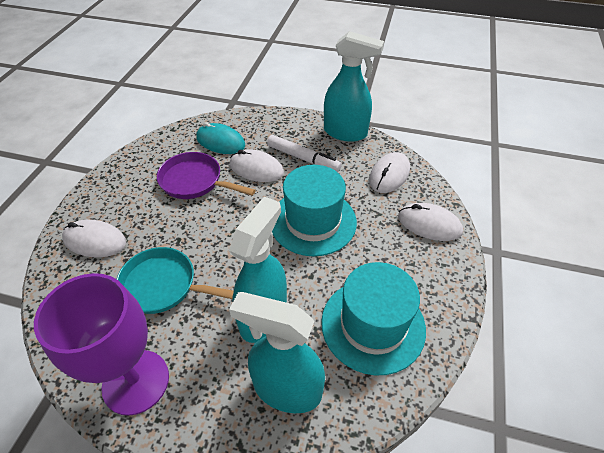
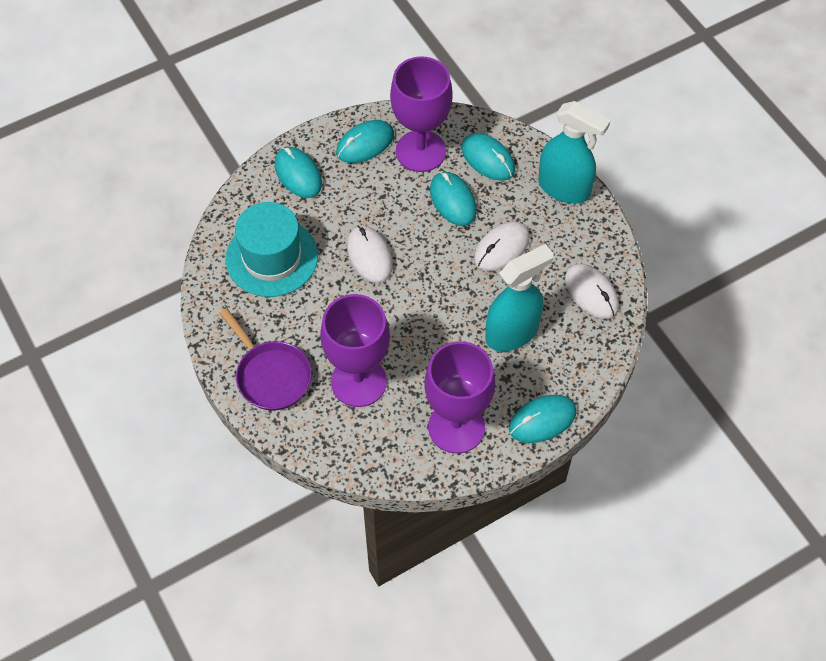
purple goblet: 1 -> 3
turquoise hat: 2 -> 1
turquoise mouse: 1 -> 5
turquoise pan: 1 -> 0
turquoise spray bottle: 3 -> 2
white marker: 1 -> 0
white mouse: 4 -> 3

